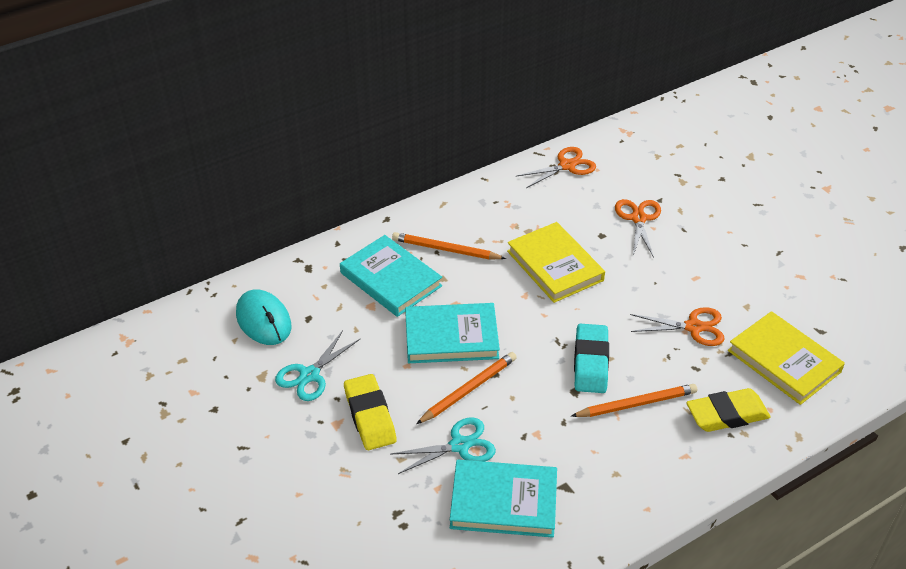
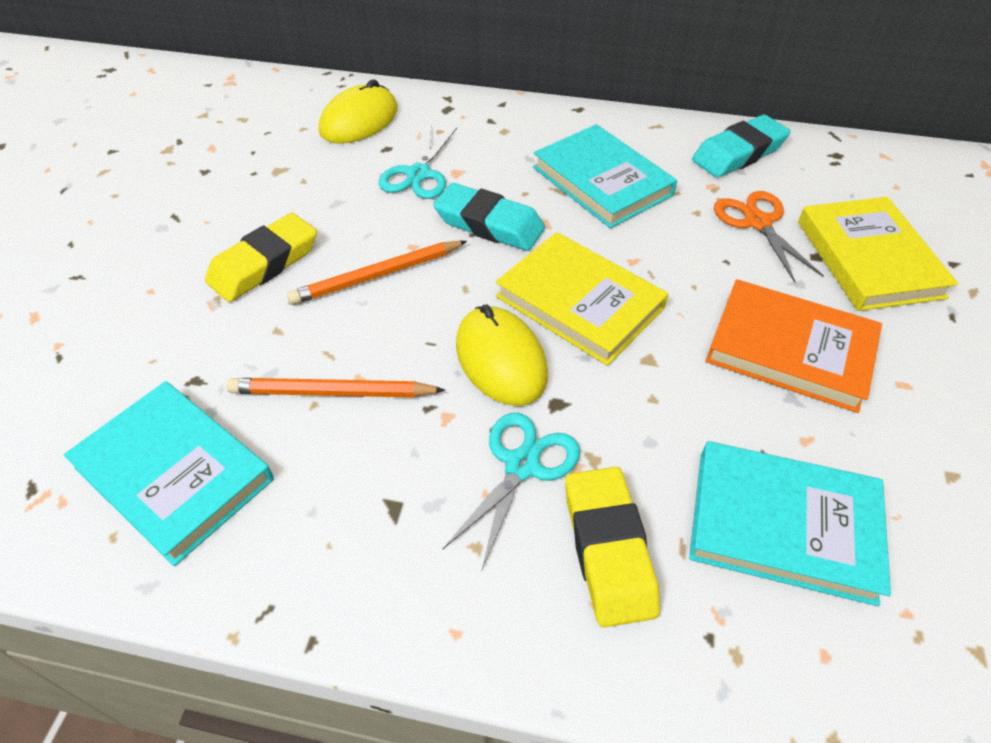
orange book: 0 -> 1
orange pencil: 3 -> 2
orange scissors: 3 -> 1
turquoise eraser: 1 -> 2
turquoise mouse: 1 -> 0
yellow mouse: 0 -> 2

